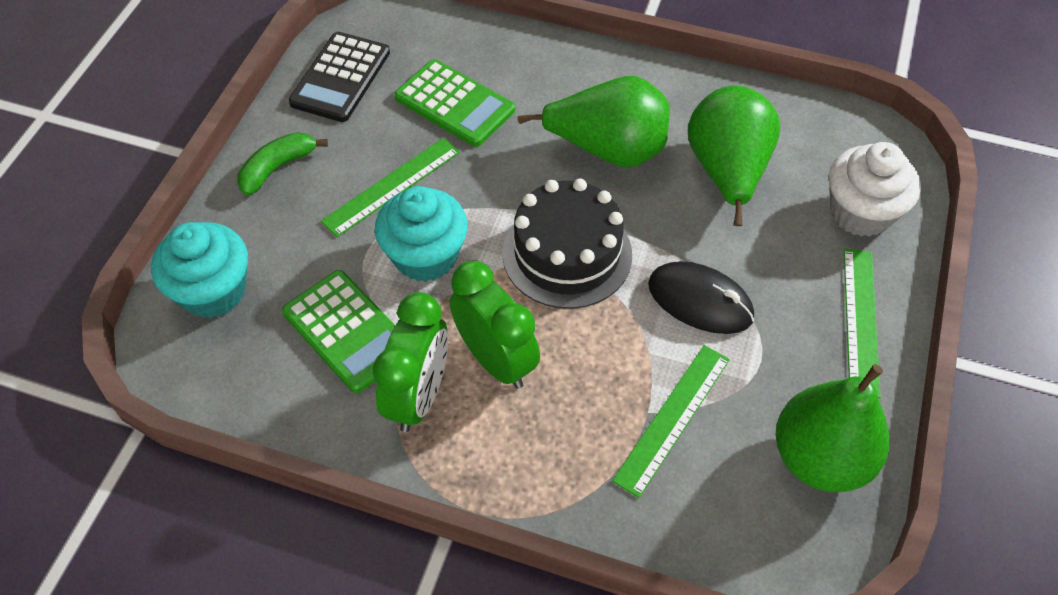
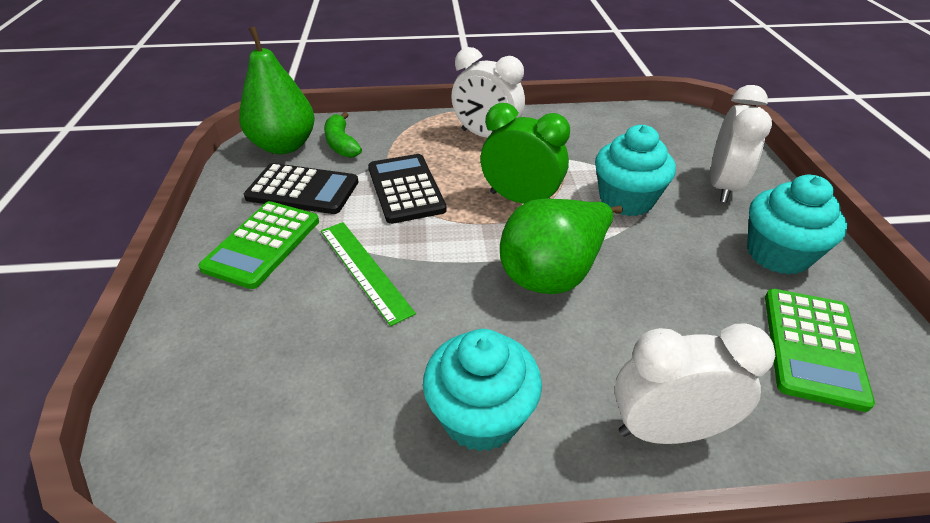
black cake: 1 -> 0
black calculator: 1 -> 2
black mouse: 1 -> 0
green clock: 2 -> 1
green pear: 3 -> 2
green ruler: 3 -> 1
turquoise cupcake: 2 -> 3
white clock: 0 -> 3
white cupcake: 1 -> 0

